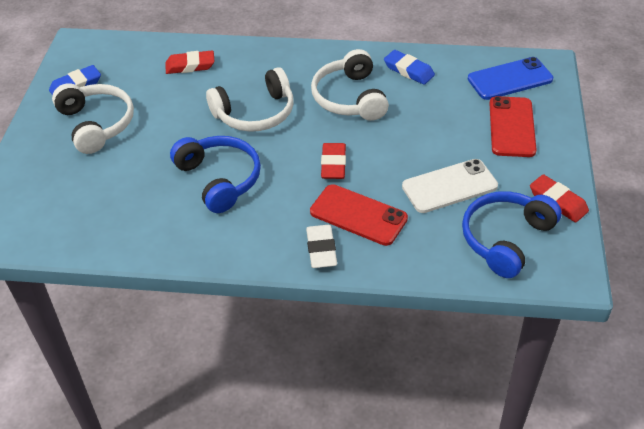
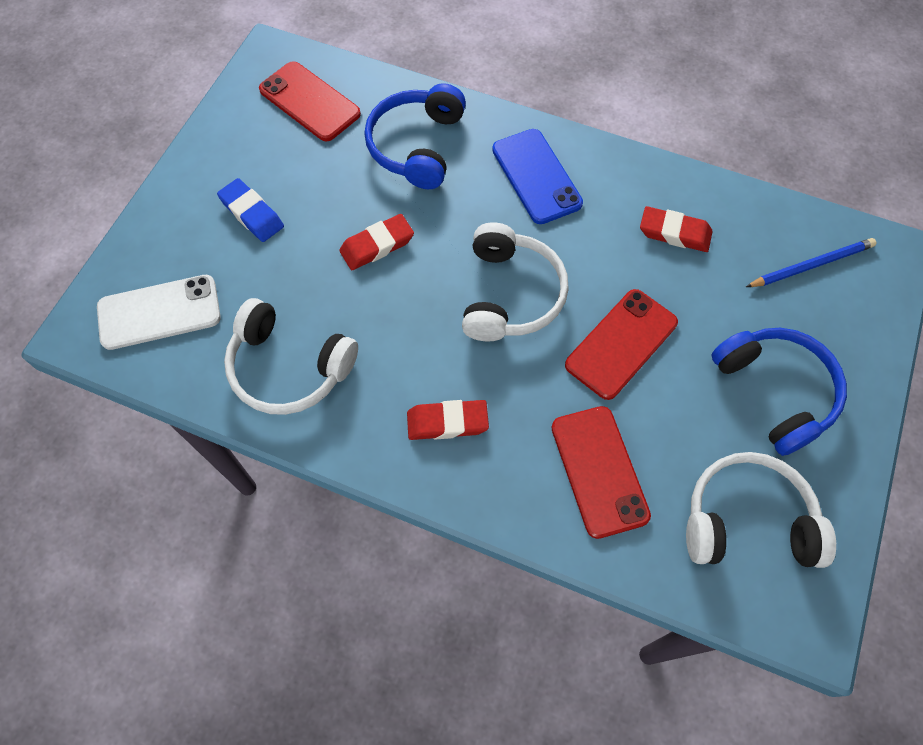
blue eraser: 2 -> 1
blue pencil: 0 -> 1
red phone: 2 -> 3
white eraser: 1 -> 0

